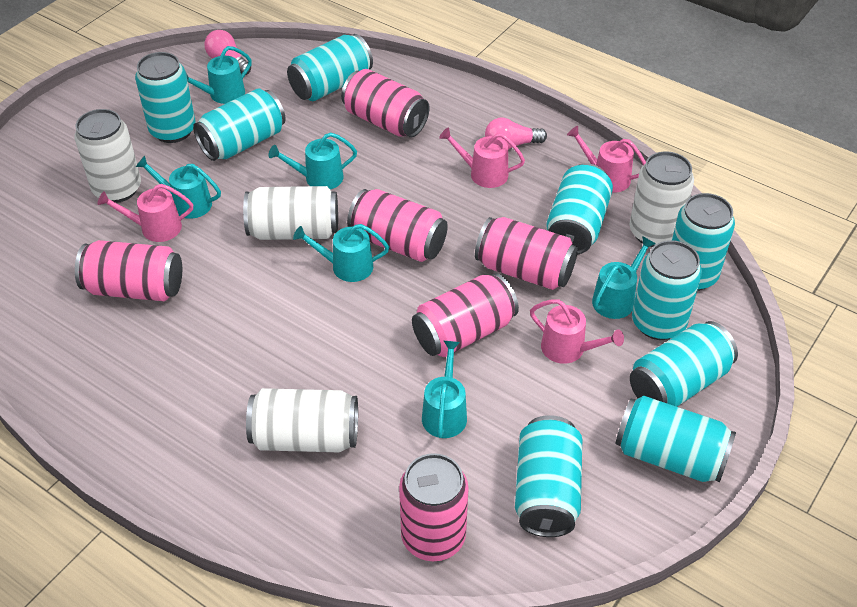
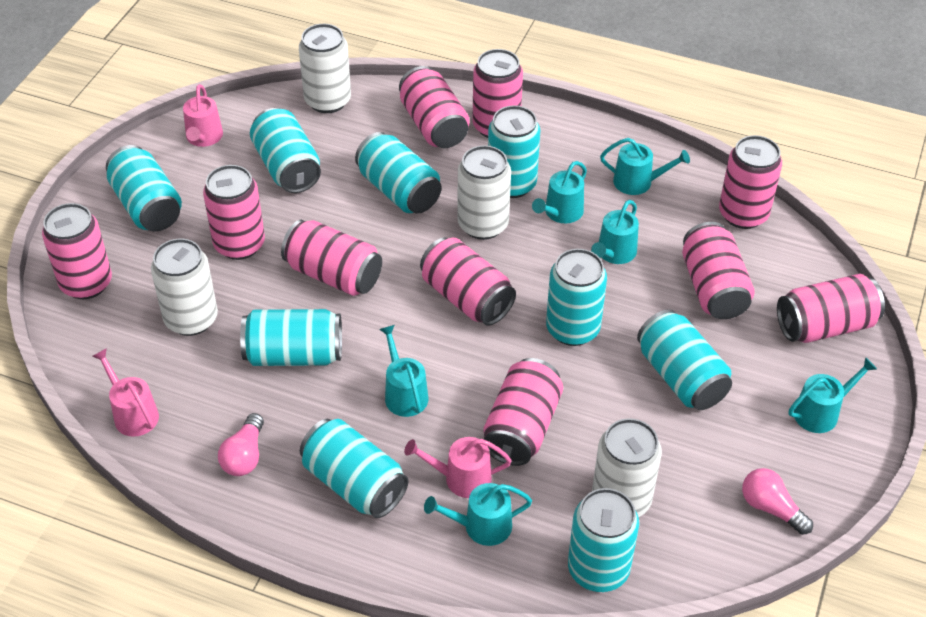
pink can: 6 -> 10
pink watering can: 4 -> 3

